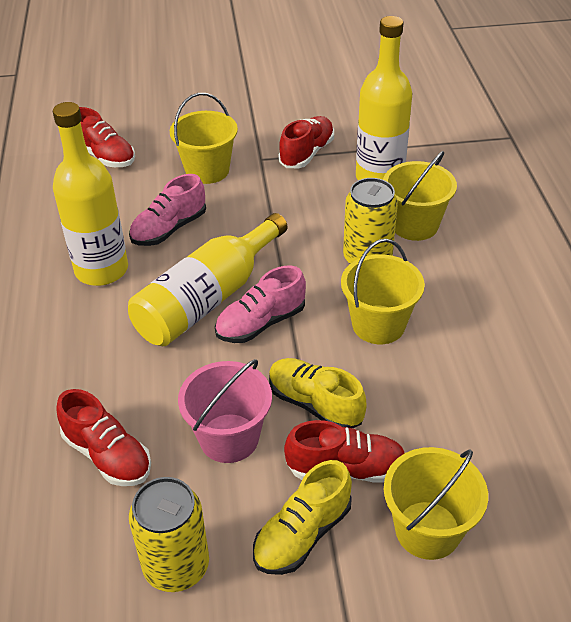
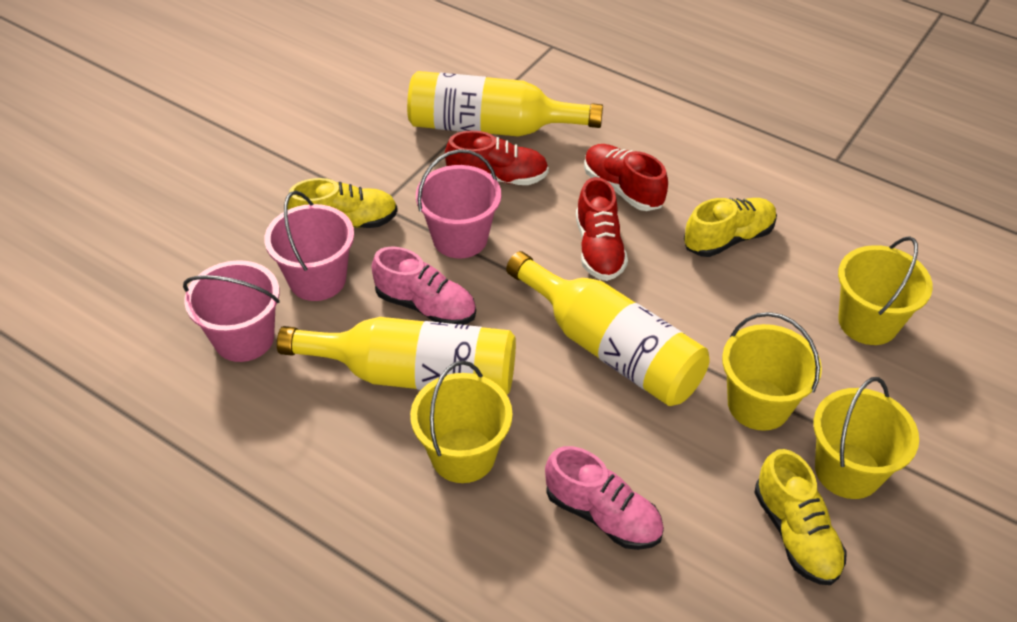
pink bucket: 1 -> 3
red shoe: 4 -> 3
yellow can: 2 -> 0
yellow shoe: 2 -> 3

